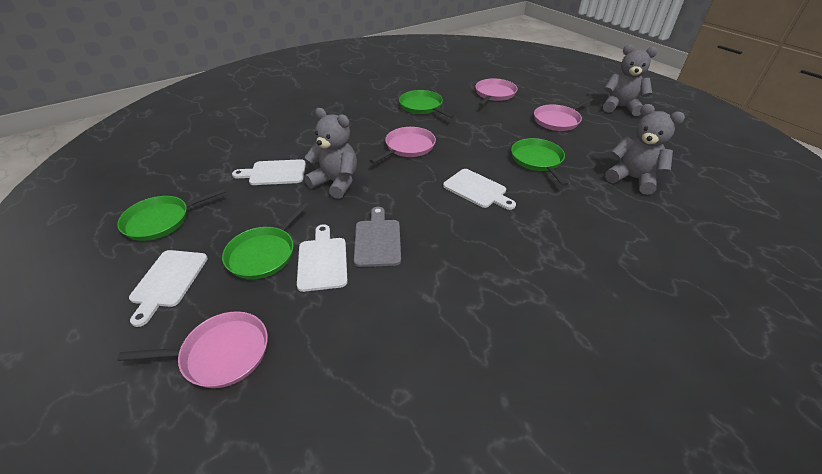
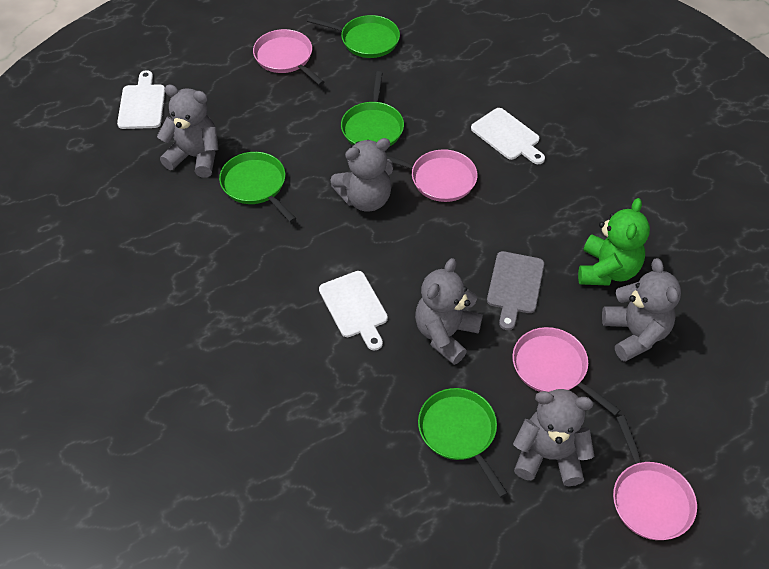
green teddy bear: 0 -> 1
grey teddy bear: 3 -> 5
white cutting board: 4 -> 3

